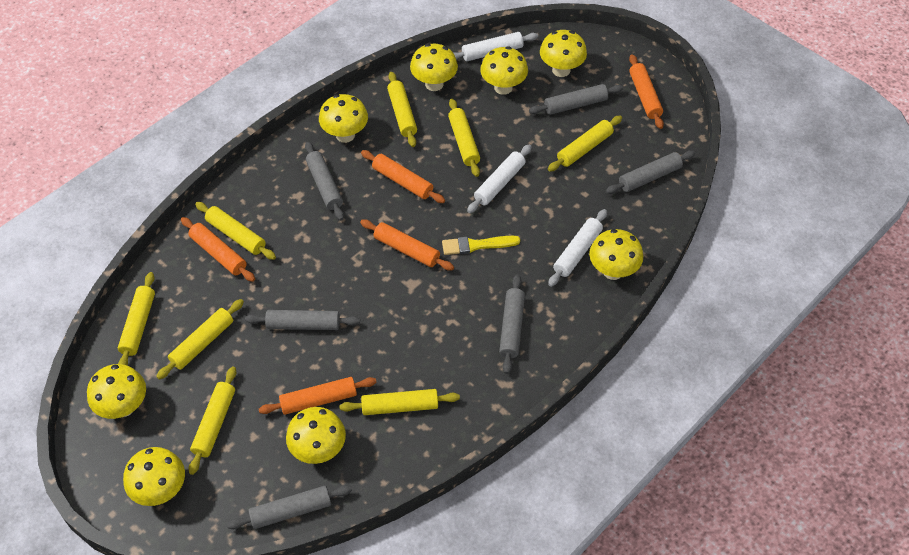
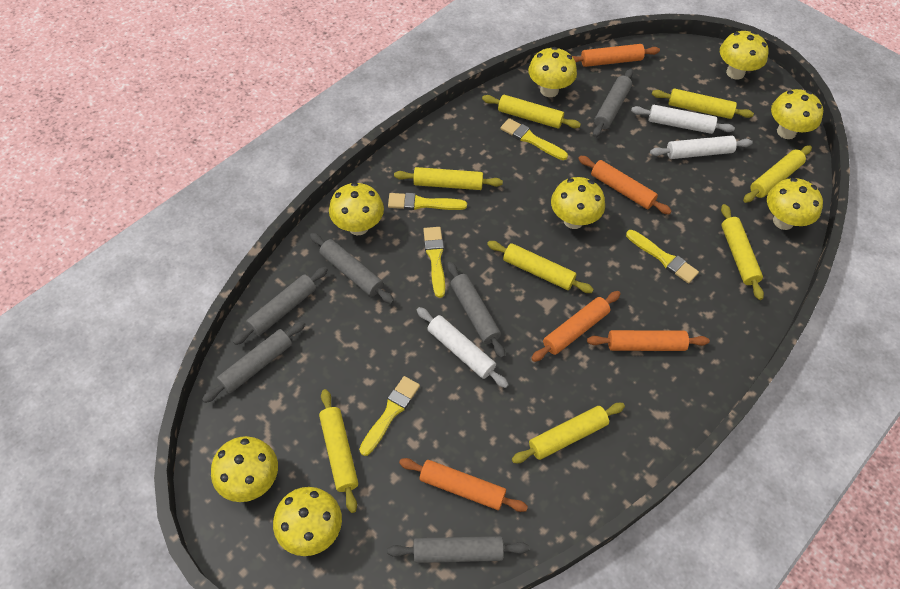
yellow brush: 1 -> 5

